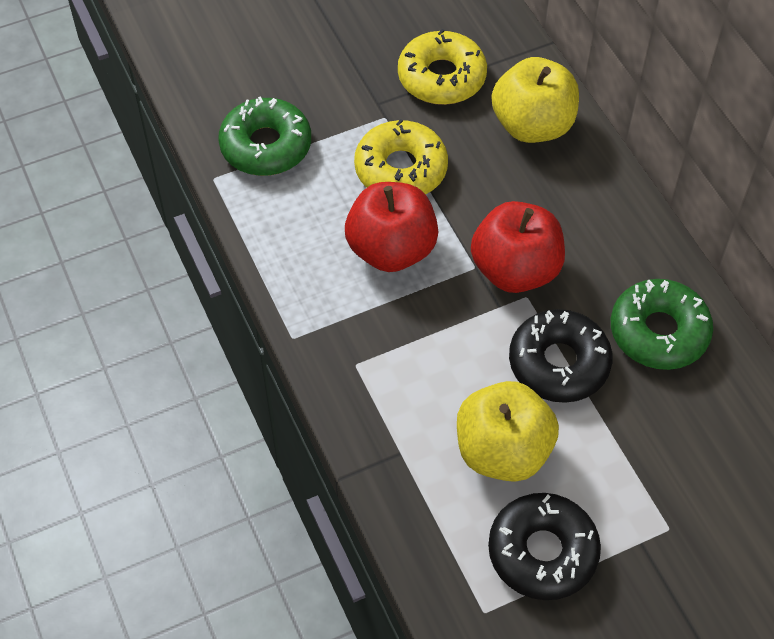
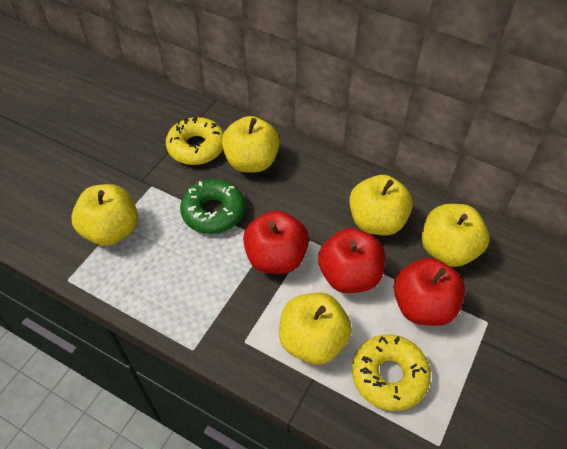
black donut: 2 -> 0
green donut: 2 -> 1
red apple: 2 -> 3
yellow apple: 2 -> 5

